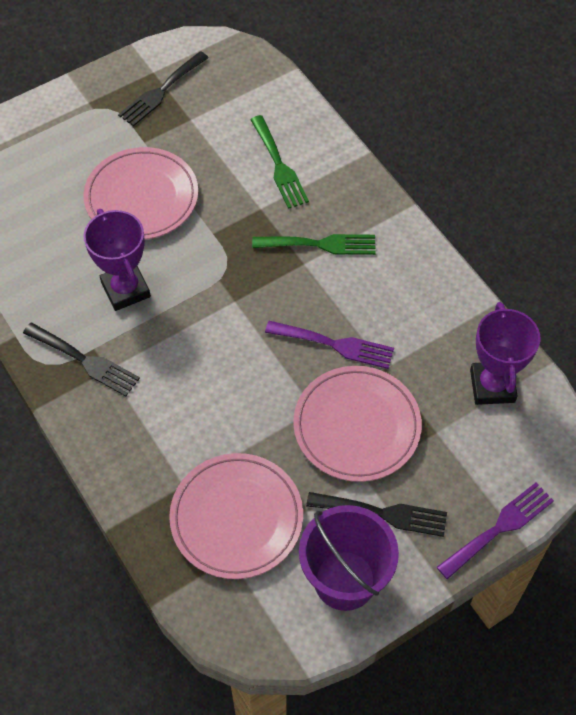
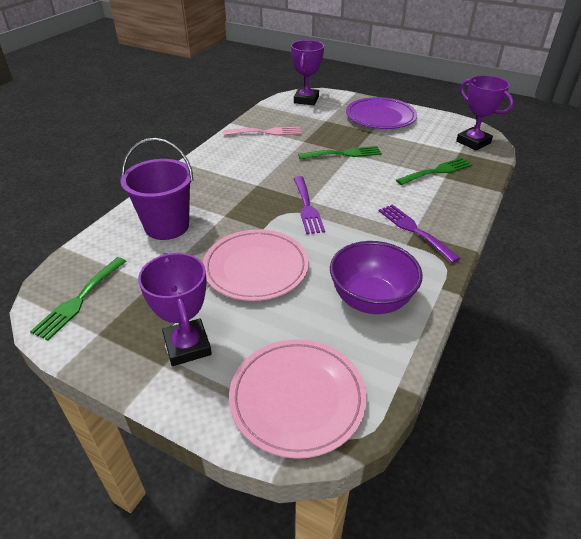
black fork: 3 -> 0
green fork: 2 -> 3
pink fork: 0 -> 1
pink plate: 3 -> 2
purple bowl: 0 -> 1
purple plate: 0 -> 1
purple trophy: 2 -> 3

